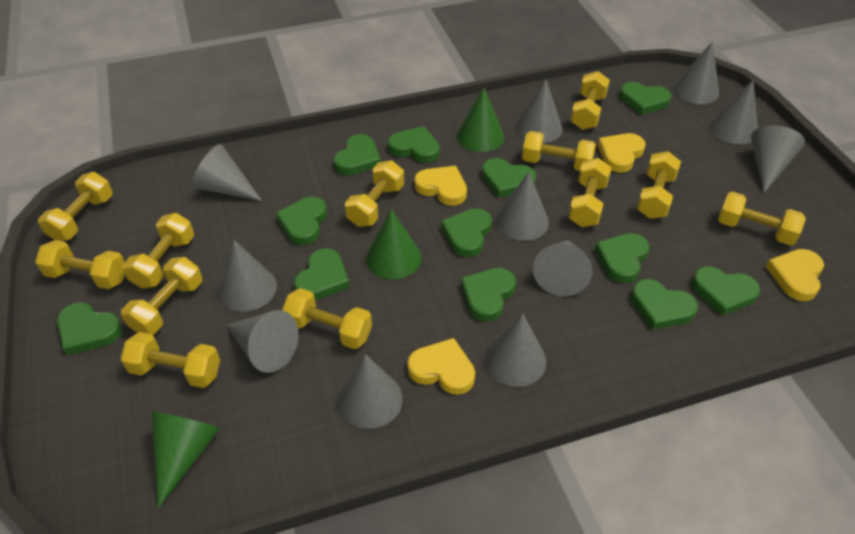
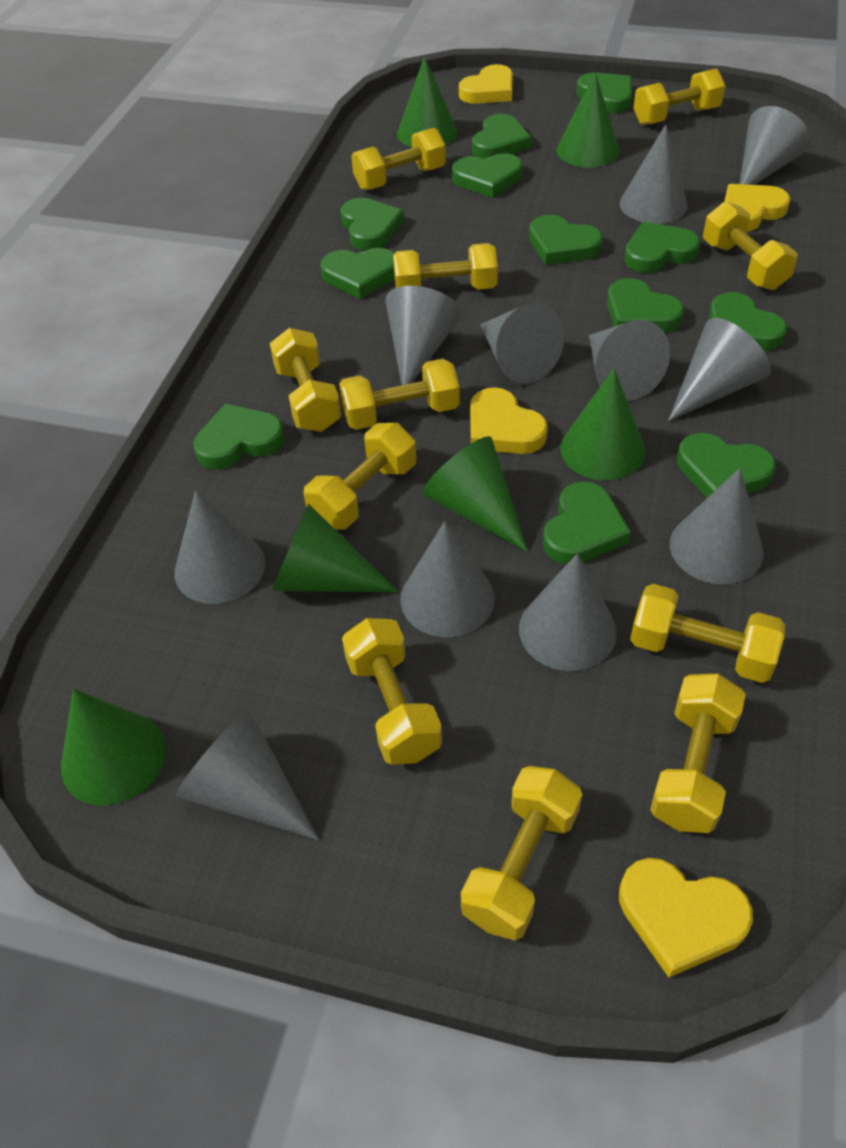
green cone: 3 -> 6
yellow dumbbell: 12 -> 11

